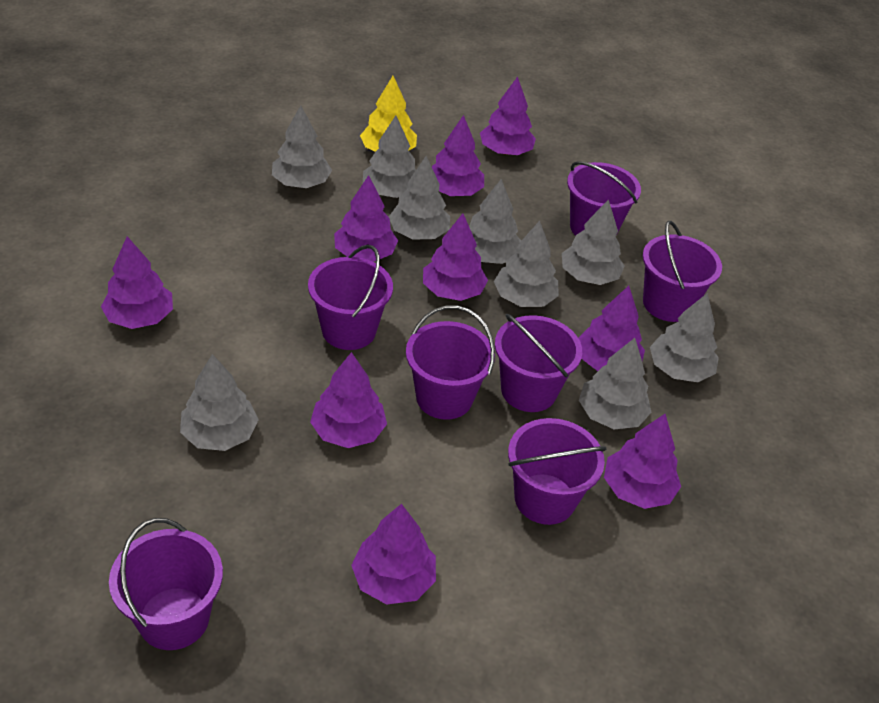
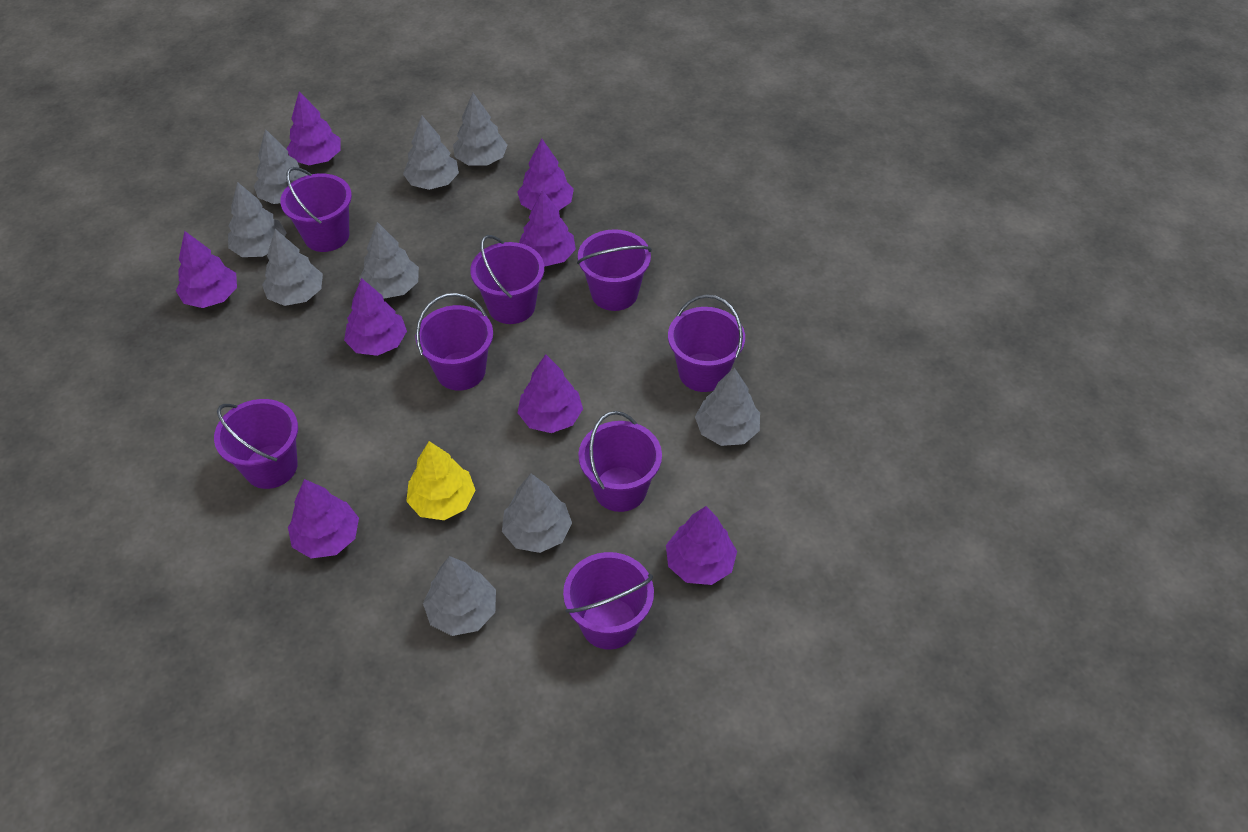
purple bucket: 7 -> 8
purple tree: 9 -> 8

